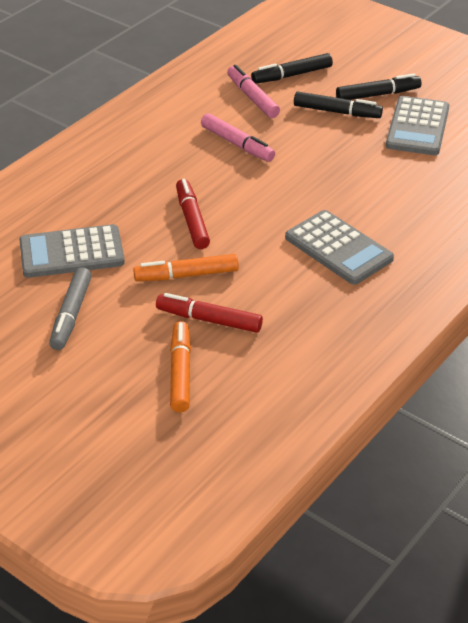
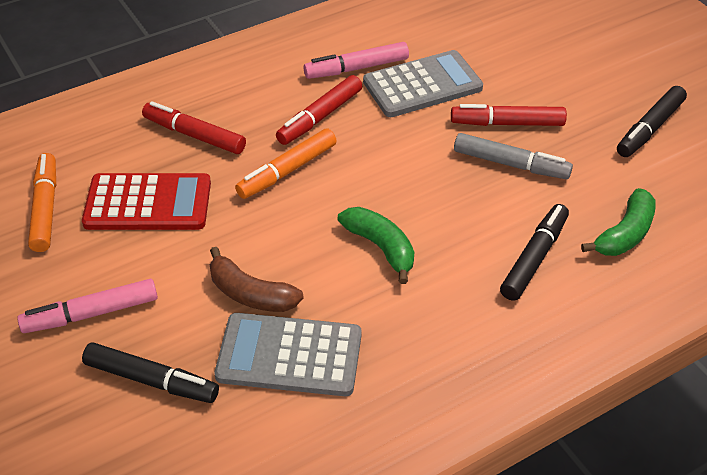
brown banana: 0 -> 1
green banana: 0 -> 2
grey calculator: 3 -> 2
red calculator: 0 -> 1
red marker: 2 -> 3

